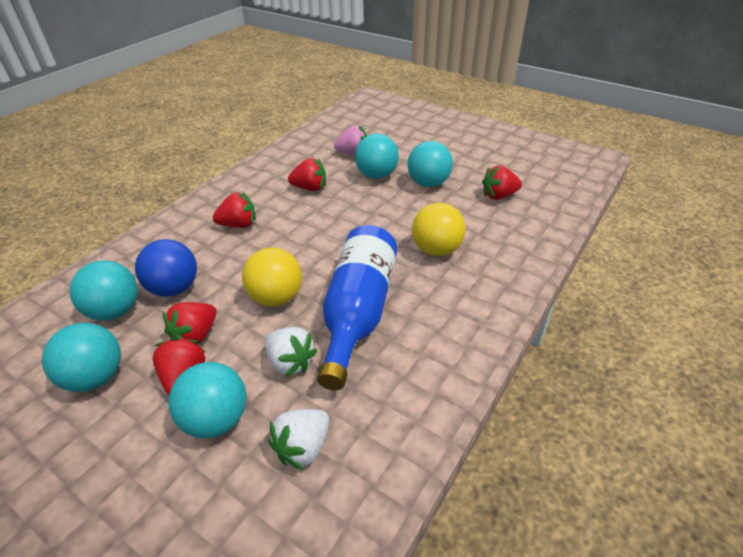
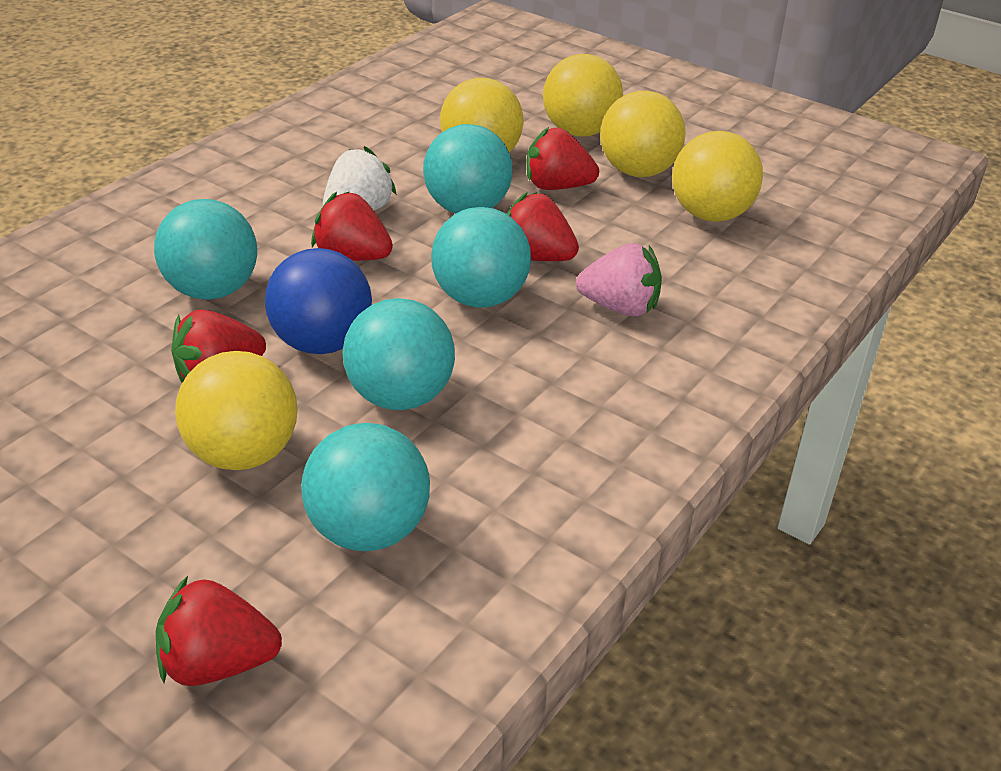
blue bottle: 1 -> 0
white strawberry: 2 -> 1
yellow ball: 2 -> 5

